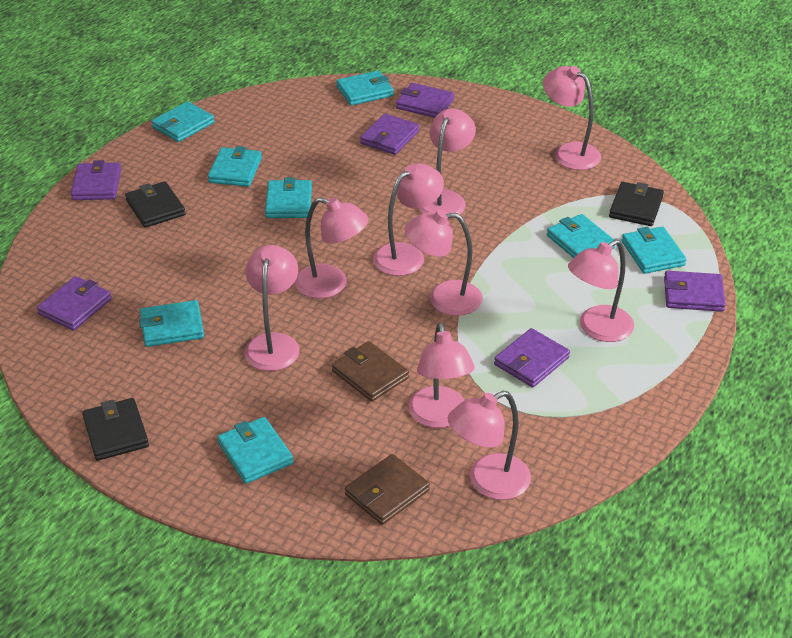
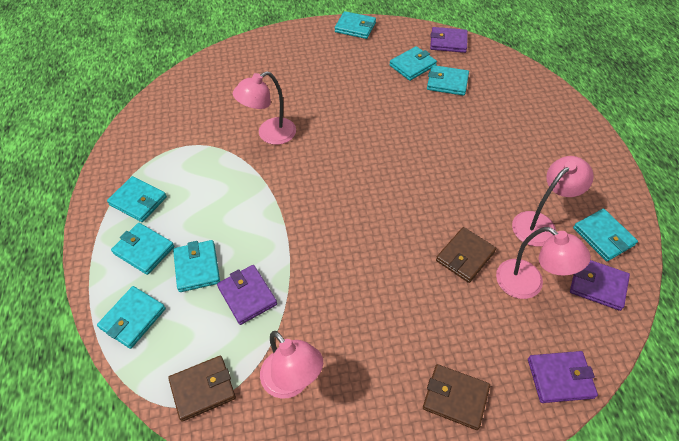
black wallet: 3 -> 0
brown wallet: 2 -> 3
pink lamp: 9 -> 4
purple wallet: 6 -> 4

